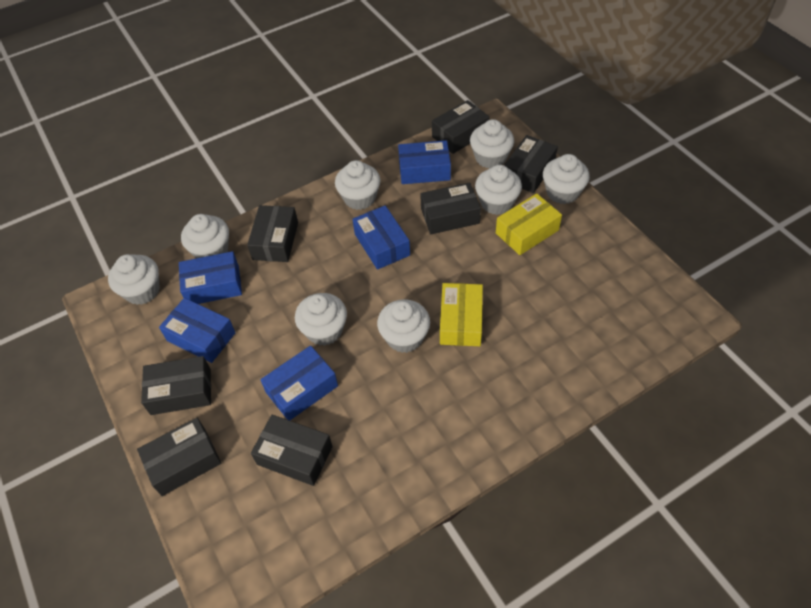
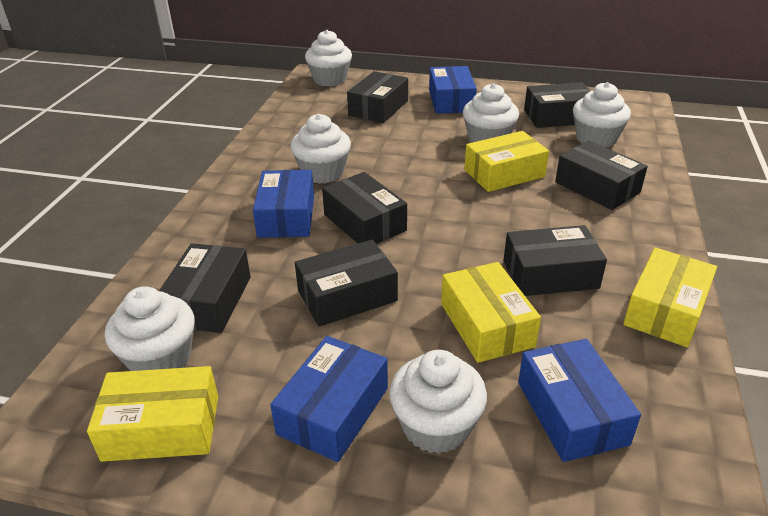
blue box: 5 -> 4
white cupcake: 8 -> 6
yellow box: 2 -> 4

